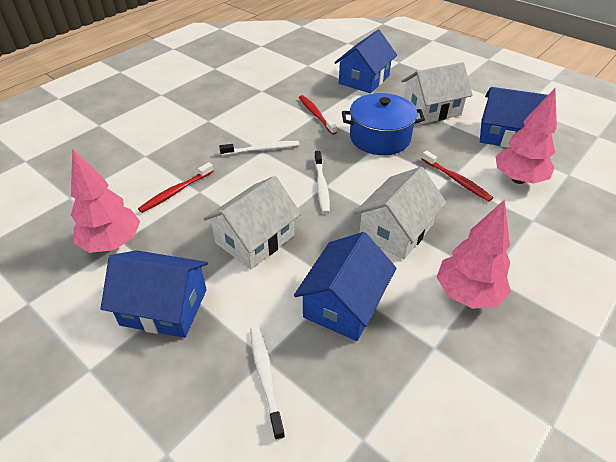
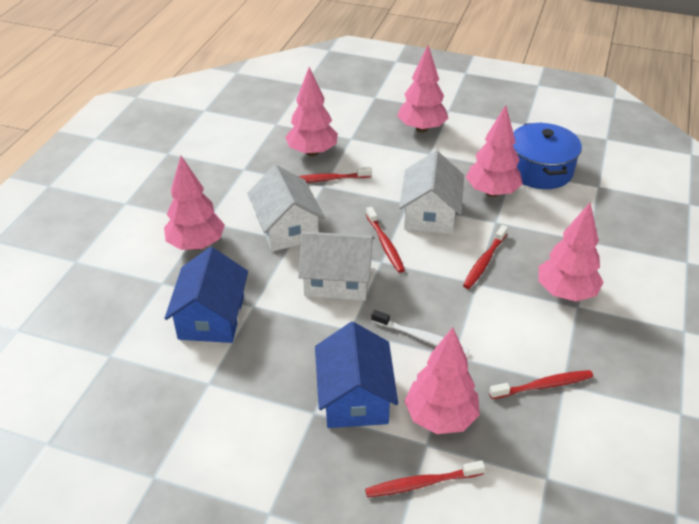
blue house: 4 -> 2
pink tree: 3 -> 6
red toothbrush: 3 -> 5
white toothbrush: 3 -> 1

